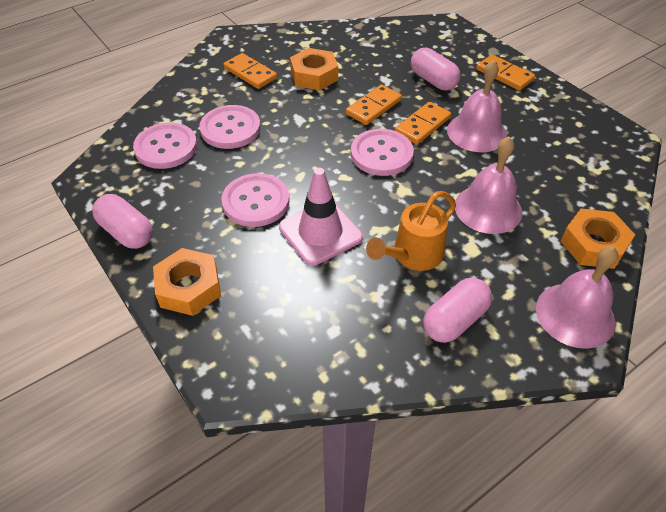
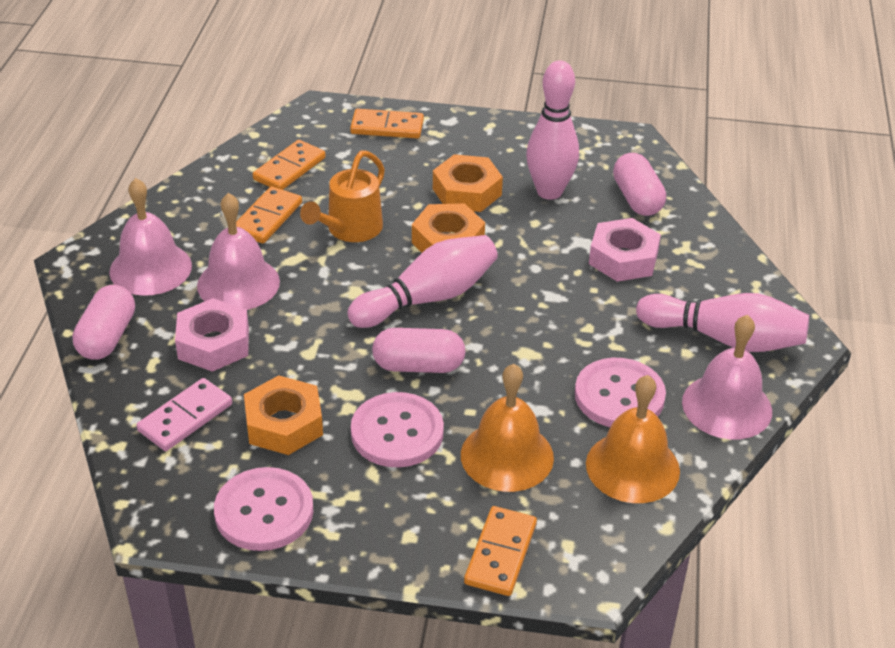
orange bell: 0 -> 2
pink bowling pin: 0 -> 3
pink button: 4 -> 3
pink domino: 0 -> 1
pink nut: 0 -> 2
pink traffic cone: 1 -> 0

